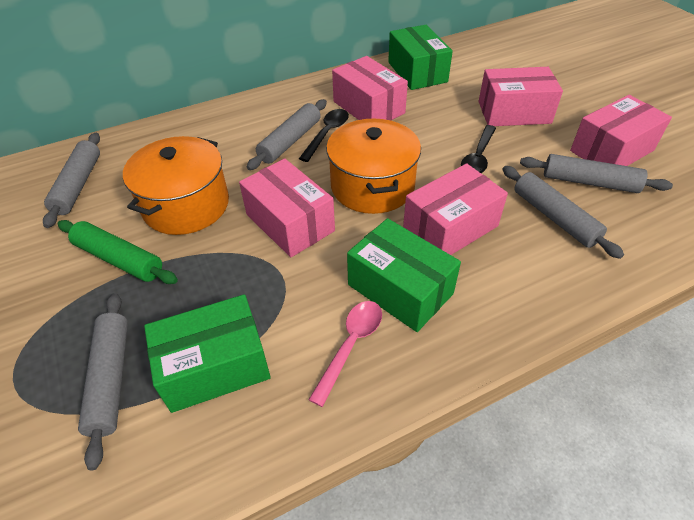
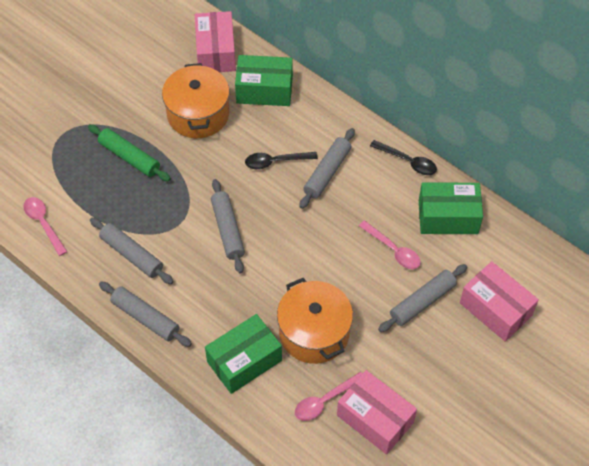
pink box: 5 -> 3
pink spoon: 1 -> 3

